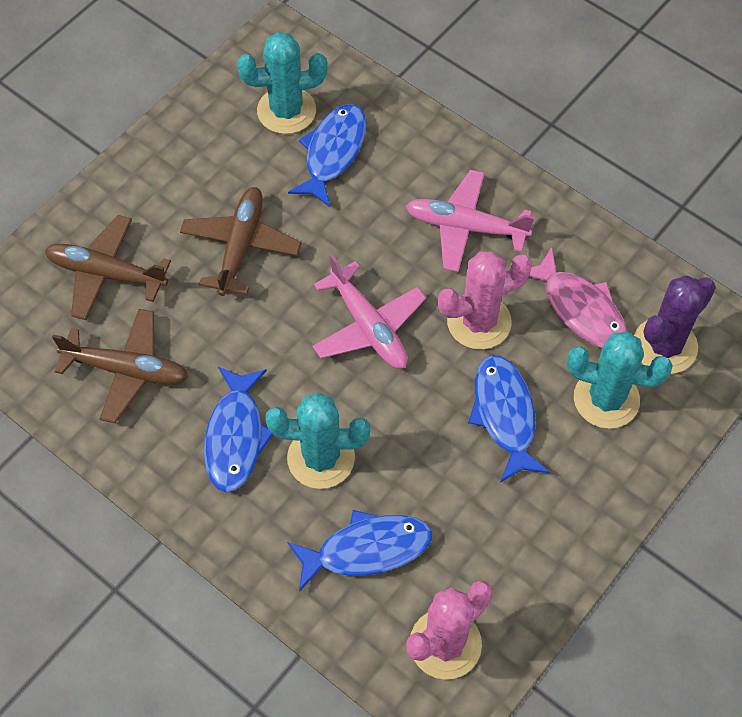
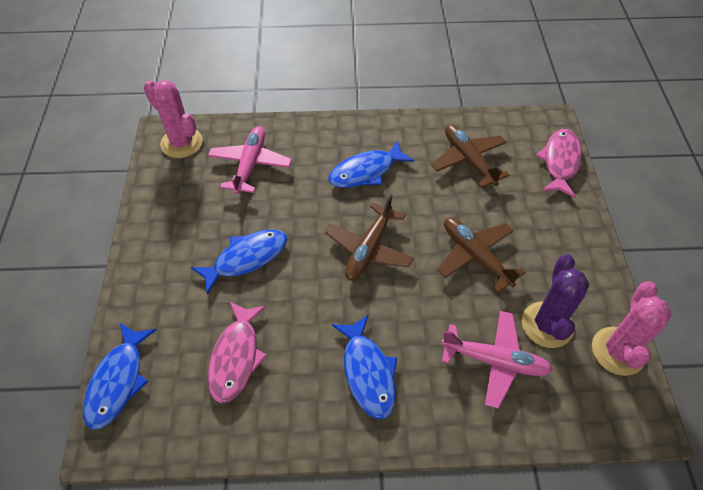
pink fish: 1 -> 2
turquoise cactus: 3 -> 0

